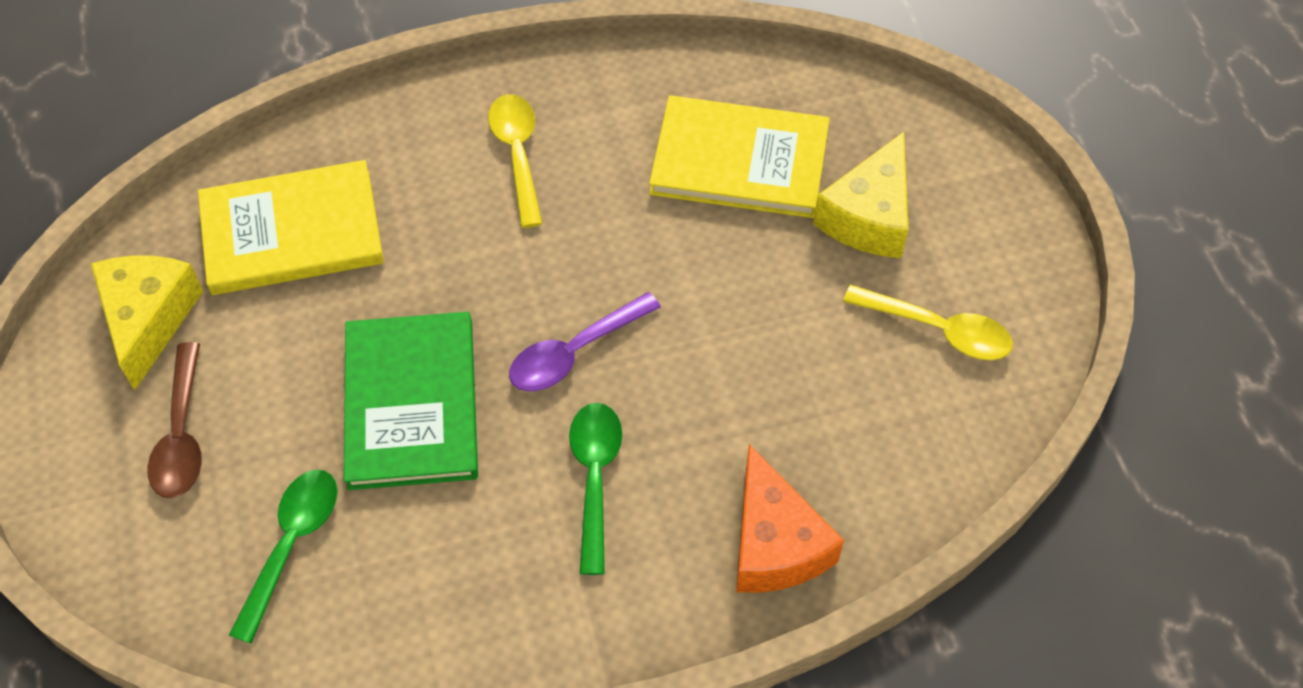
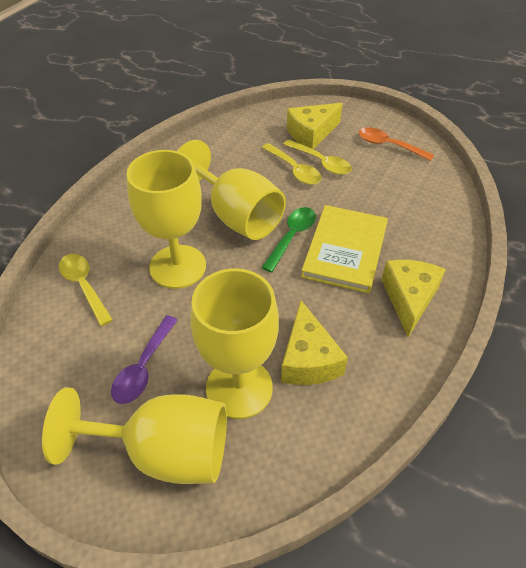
brown spoon: 1 -> 0
green book: 1 -> 0
green spoon: 2 -> 1
orange cheese: 1 -> 0
orange spoon: 0 -> 1
yellow book: 2 -> 1
yellow cheese: 2 -> 3
yellow goblet: 0 -> 4
yellow spoon: 2 -> 3

